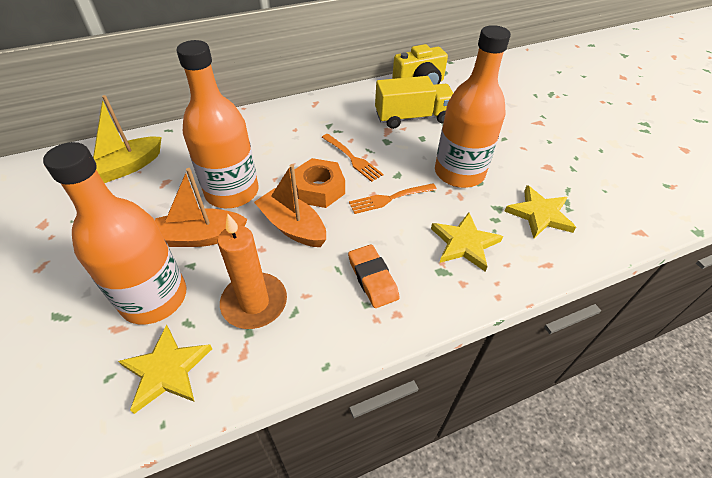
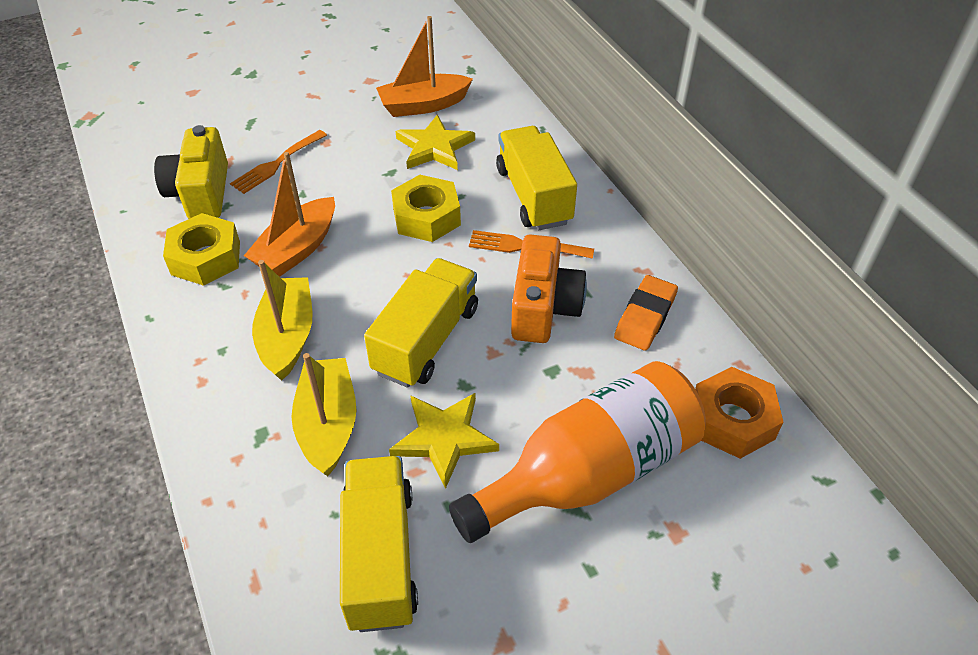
orange bottle: 3 -> 1
orange camera: 0 -> 1
orange candle: 1 -> 0
yellow boat: 1 -> 2
yellow nut: 0 -> 2
yellow star: 3 -> 2
yellow truck: 1 -> 3

